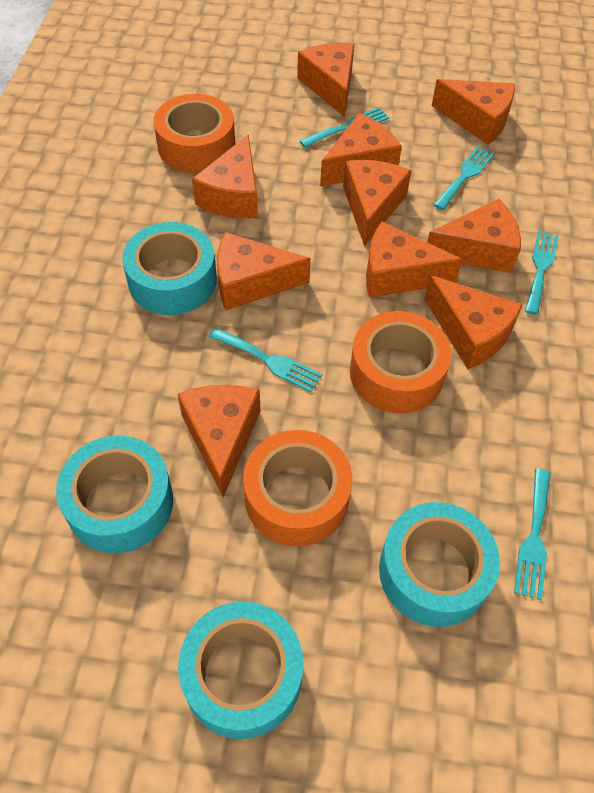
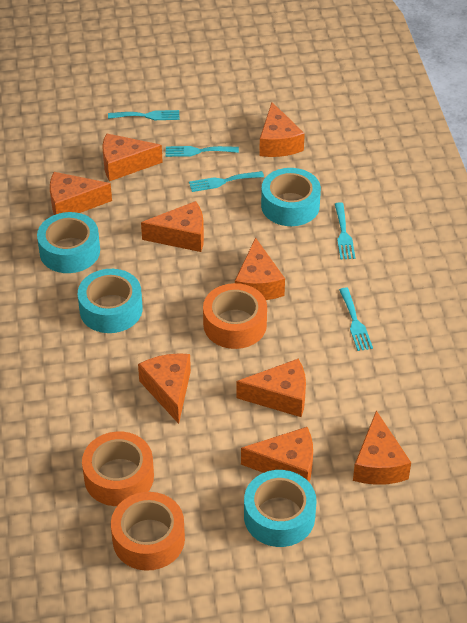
orange cheese: 10 -> 9

